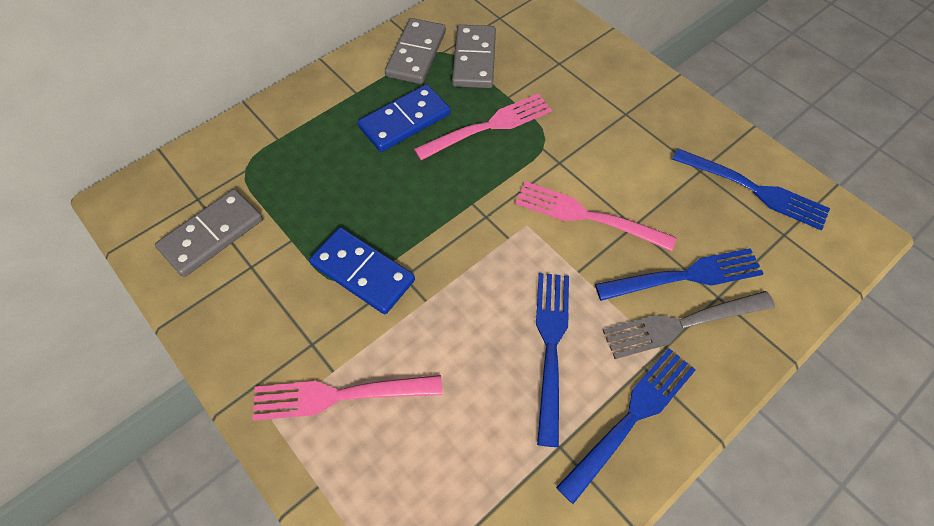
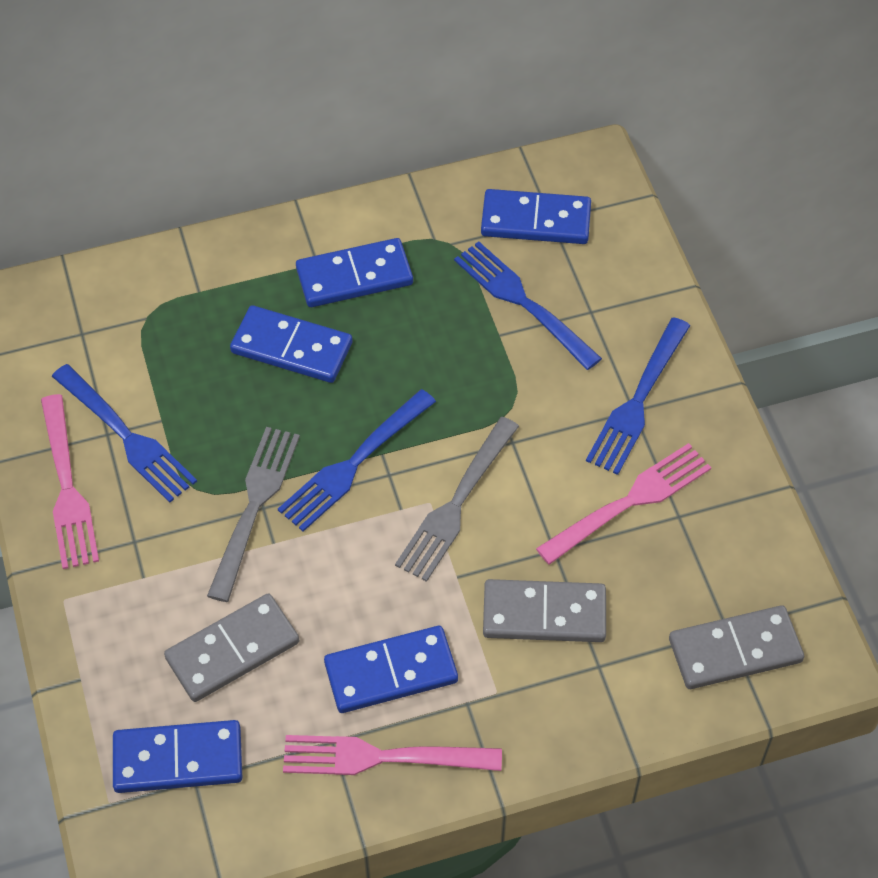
blue domino: 2 -> 5
grey fork: 1 -> 2

